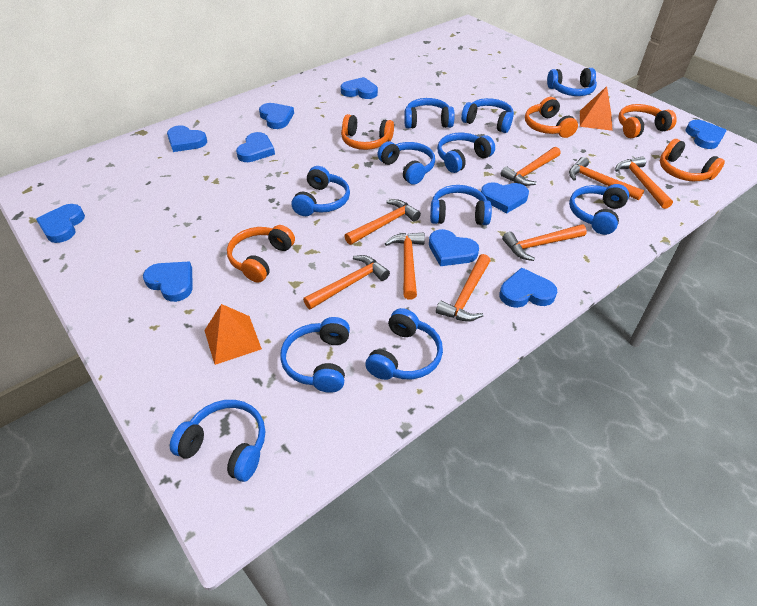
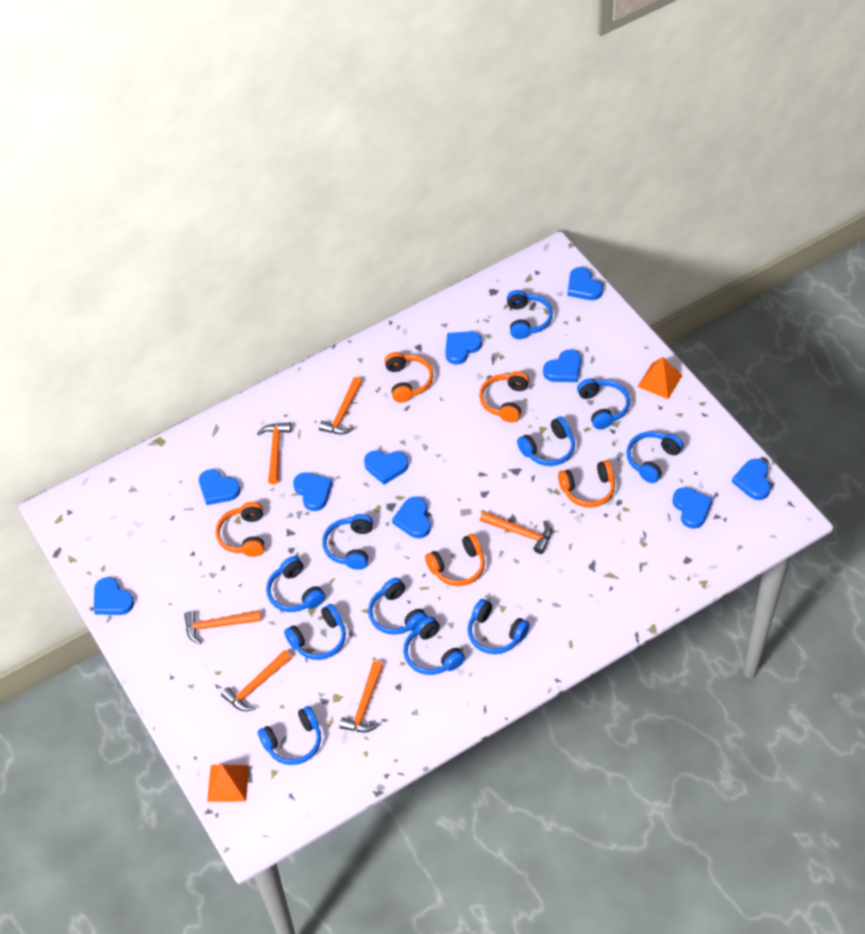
orange hammer: 8 -> 6

